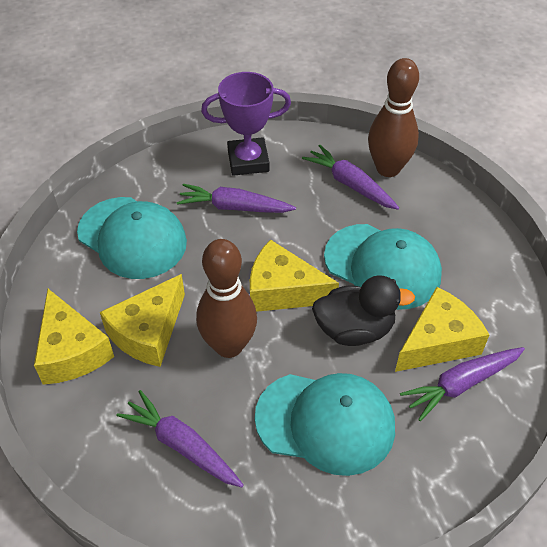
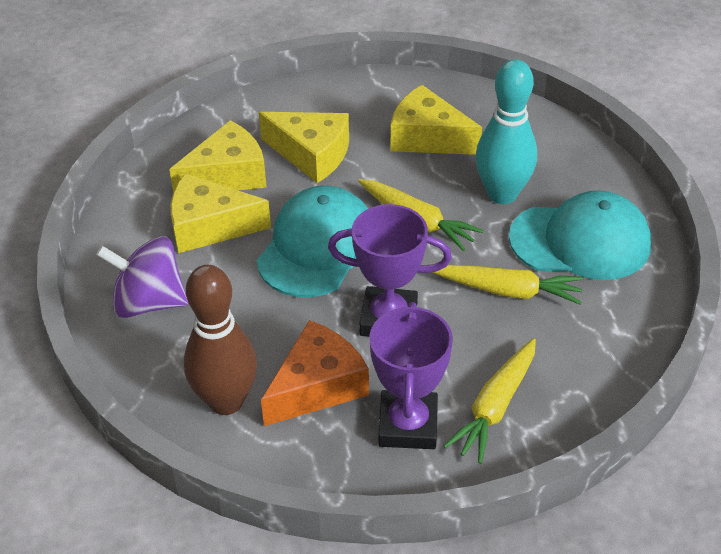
black duck: 1 -> 0
brown bowling pin: 2 -> 1
orange cheese: 0 -> 1
purple carrot: 4 -> 0
purple spinning top: 0 -> 1
purple trophy: 1 -> 2
turquoise bowling pin: 0 -> 1
turquoise cap: 3 -> 2
yellow carrot: 0 -> 3

